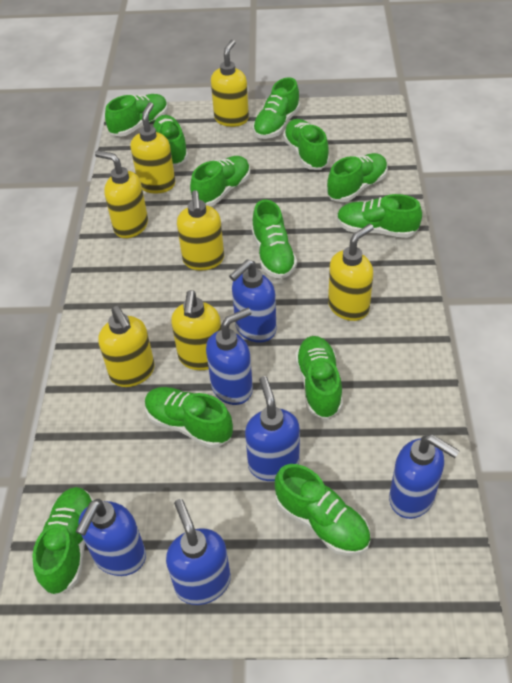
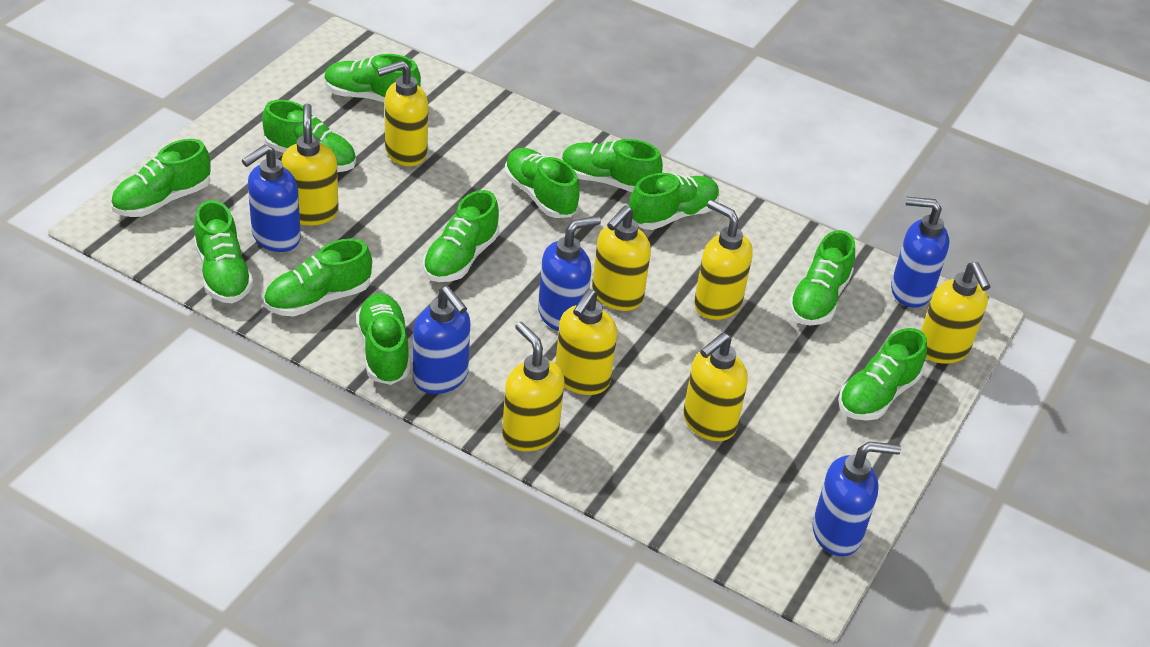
blue soap dispenser: 6 -> 5
yellow soap dispenser: 7 -> 8

